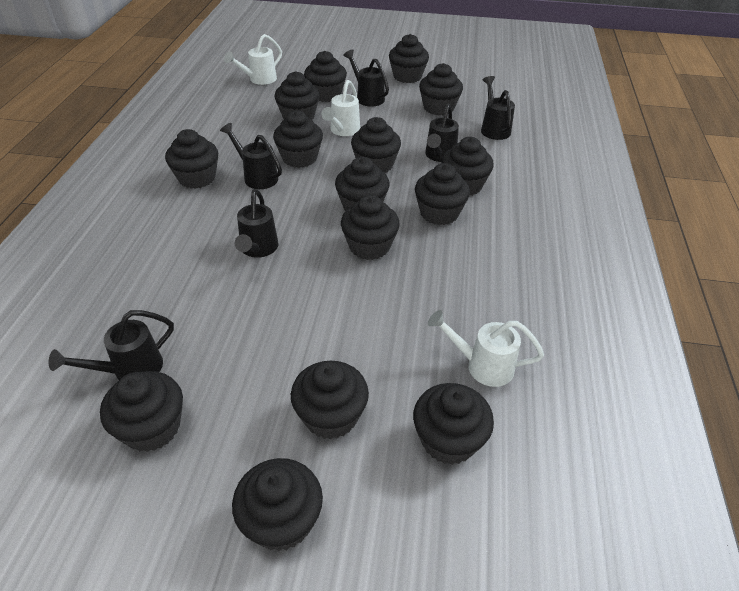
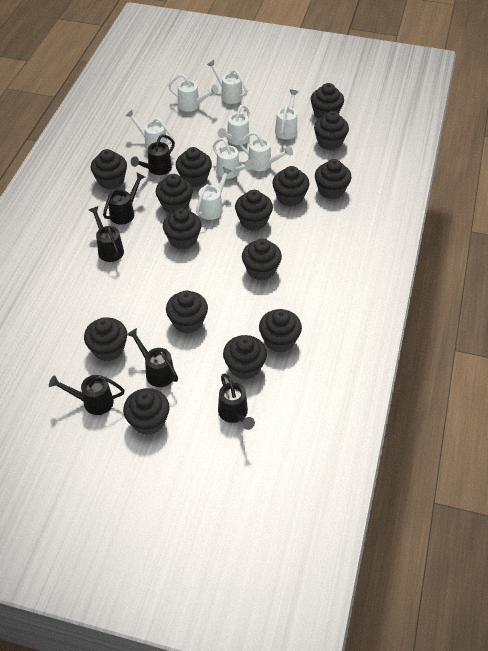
white watering can: 3 -> 8

